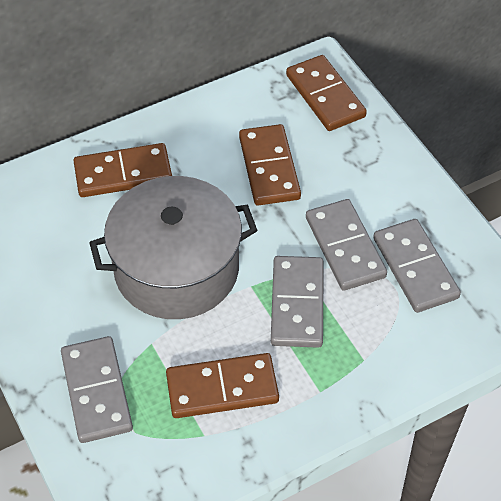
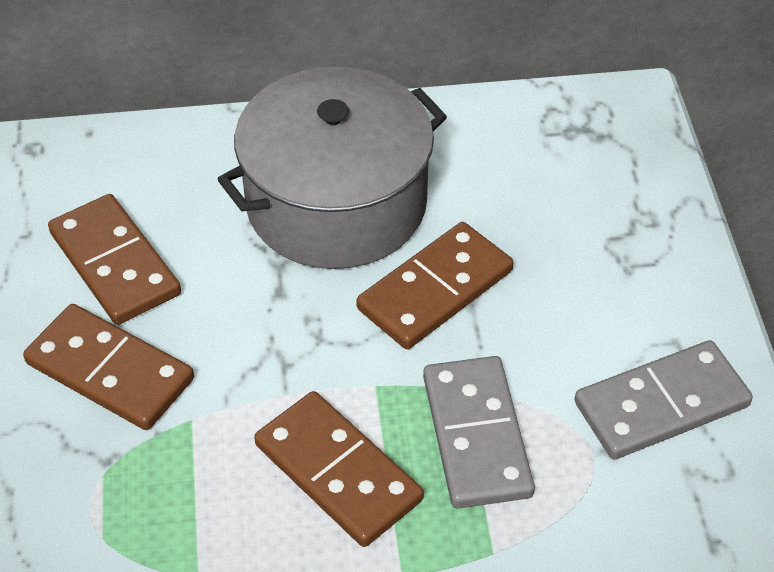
grey domino: 4 -> 2

